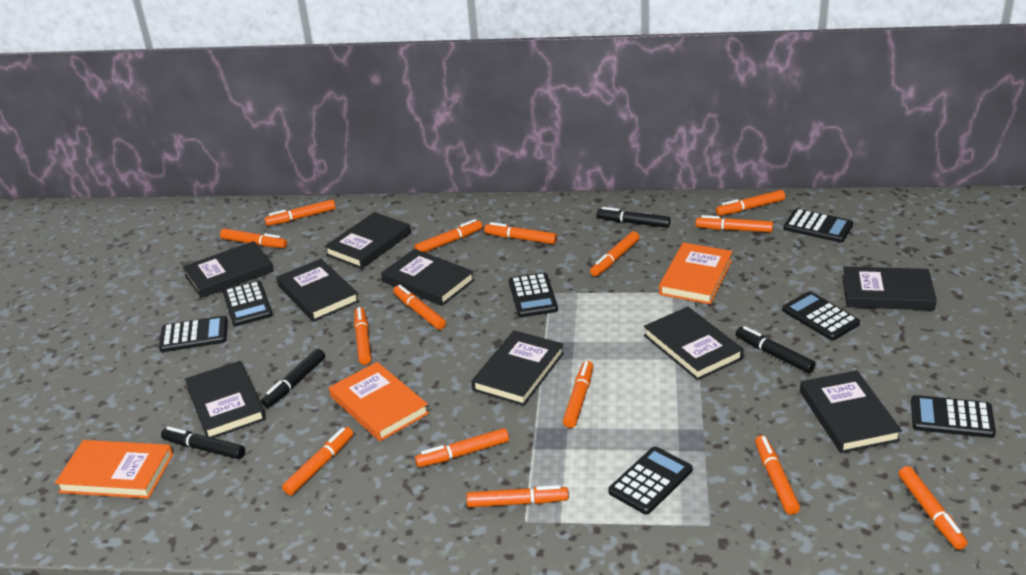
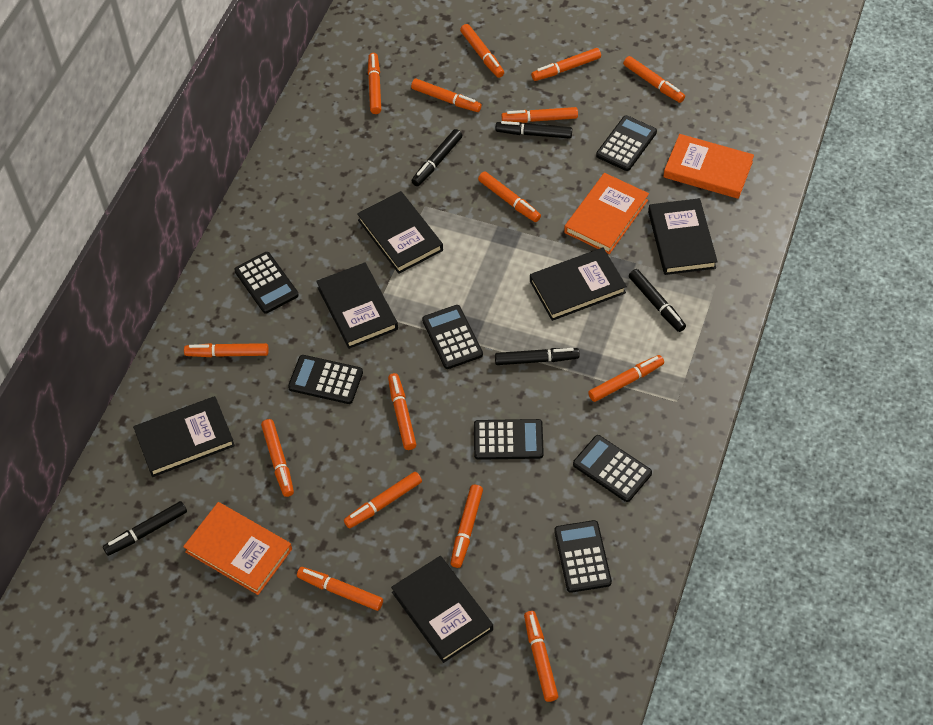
black book: 9 -> 6
black marker: 4 -> 5

